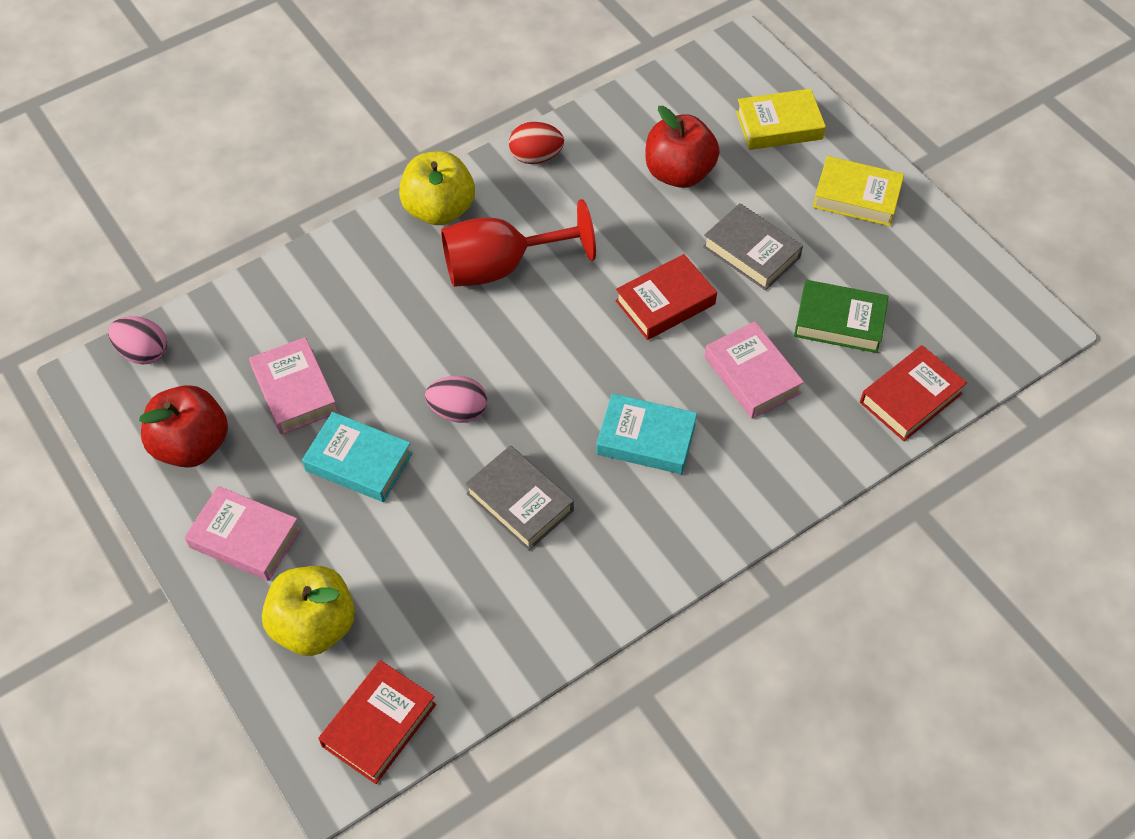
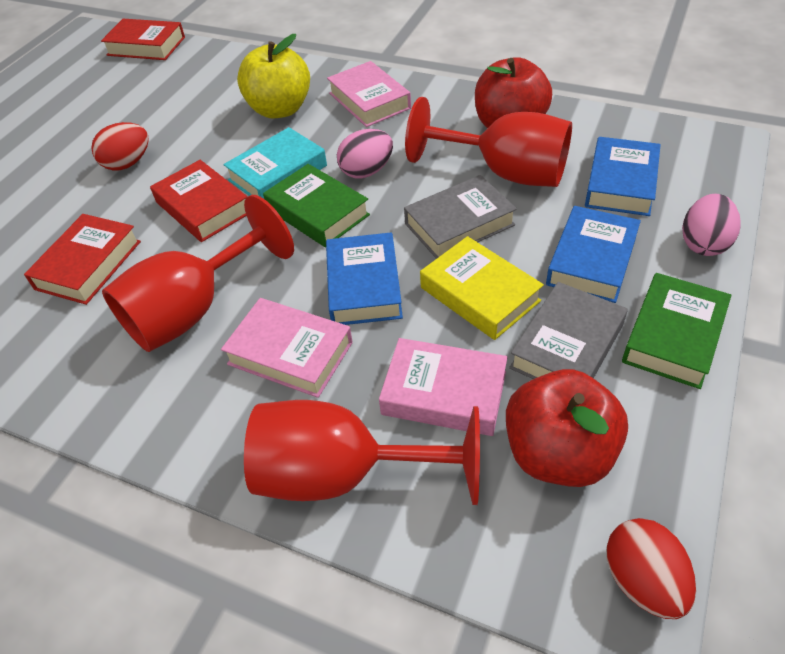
blue book: 0 -> 3
green book: 1 -> 2
red egg: 1 -> 2
red goblet: 1 -> 3
turquoise book: 2 -> 1
yellow apple: 2 -> 1
yellow book: 2 -> 1

